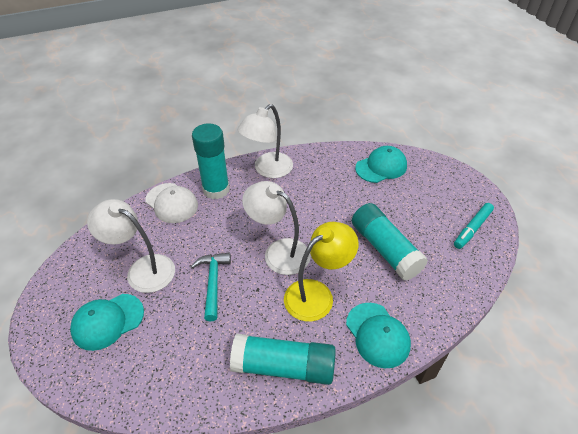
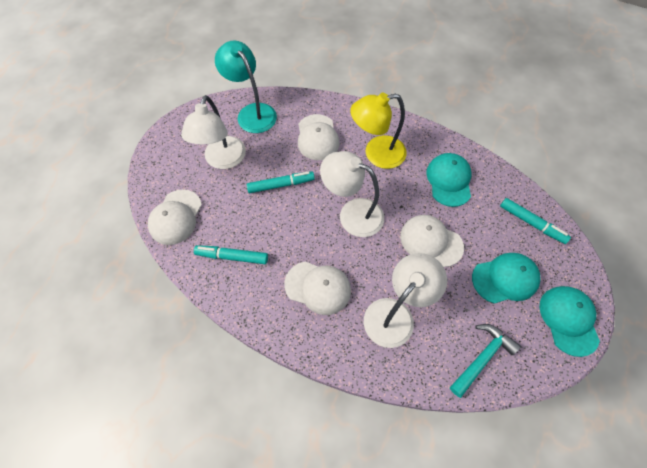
turquoise glue stick: 3 -> 0
turquoise lamp: 0 -> 1
turquoise marker: 1 -> 3
white cap: 1 -> 4

